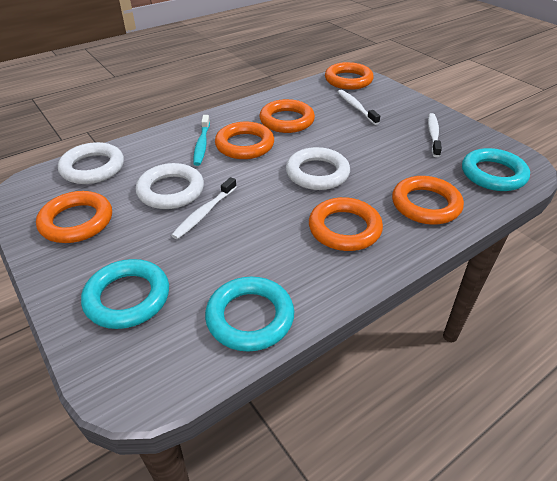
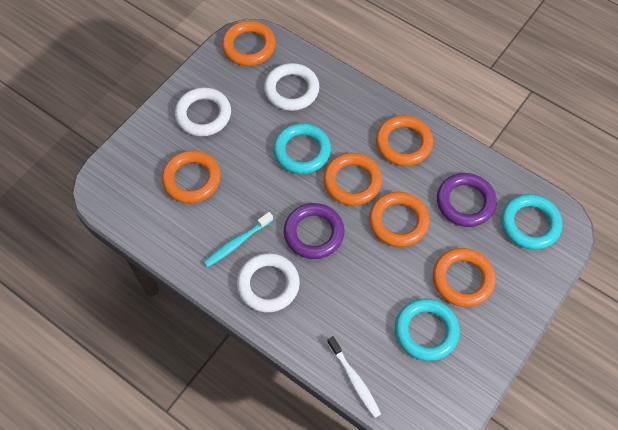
purple ring: 0 -> 2
white toothbrush: 3 -> 1

